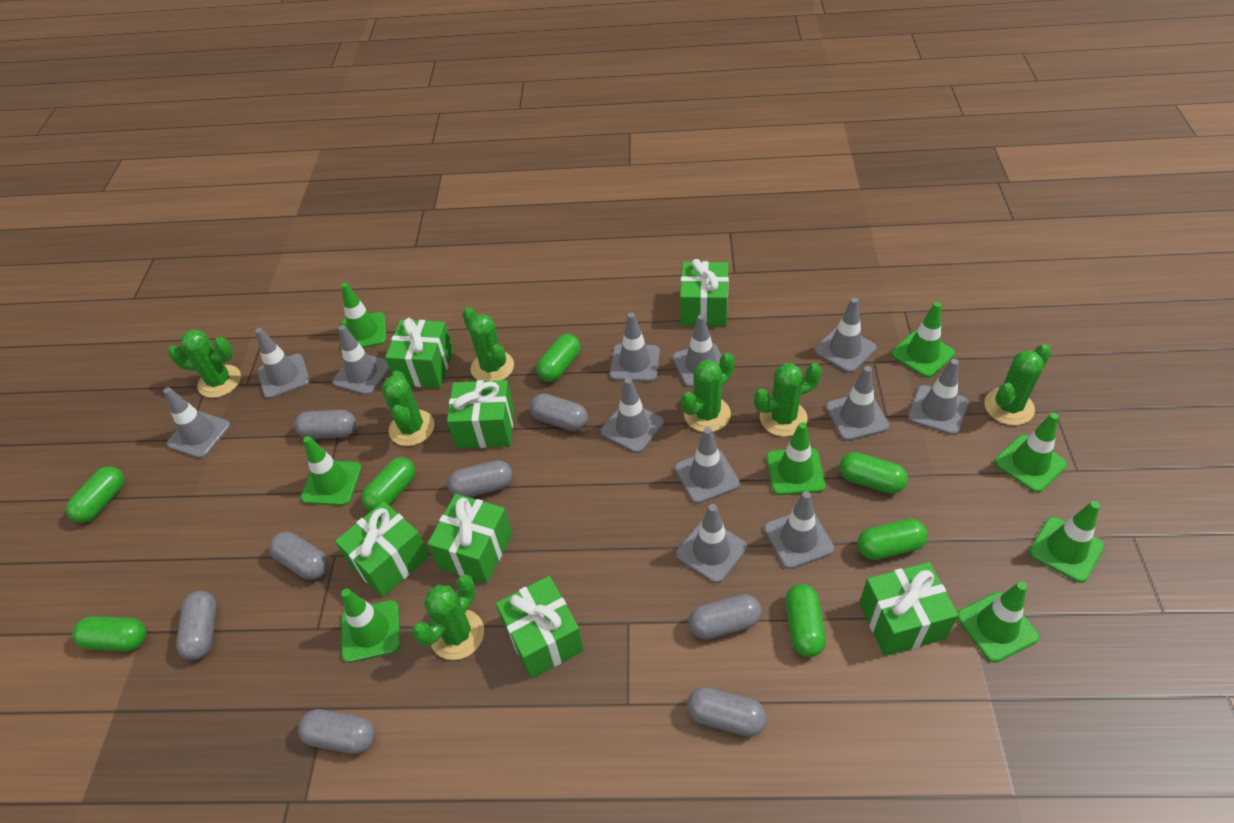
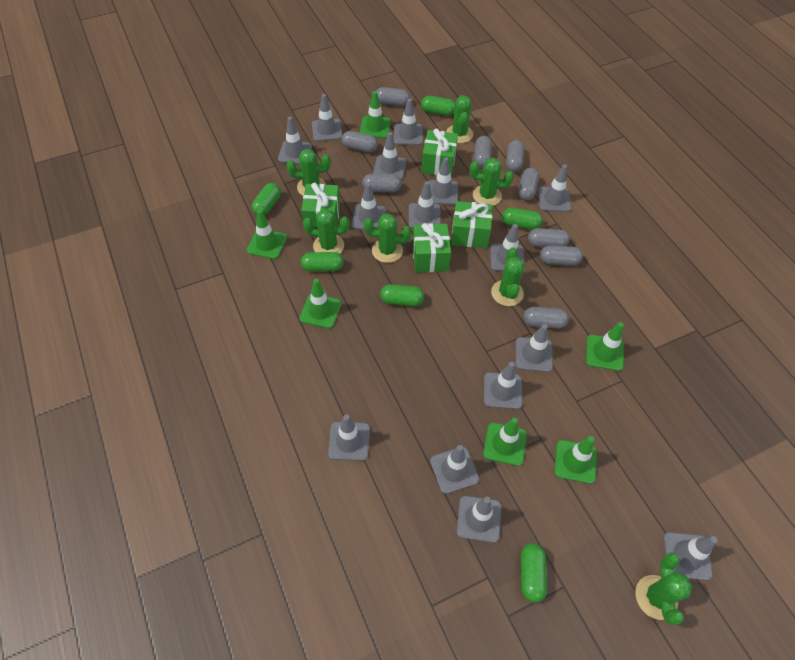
green capsule: 7 -> 6
green gift: 7 -> 4
green traffic cone: 8 -> 6
grey capsule: 8 -> 9
grey traffic cone: 12 -> 15

